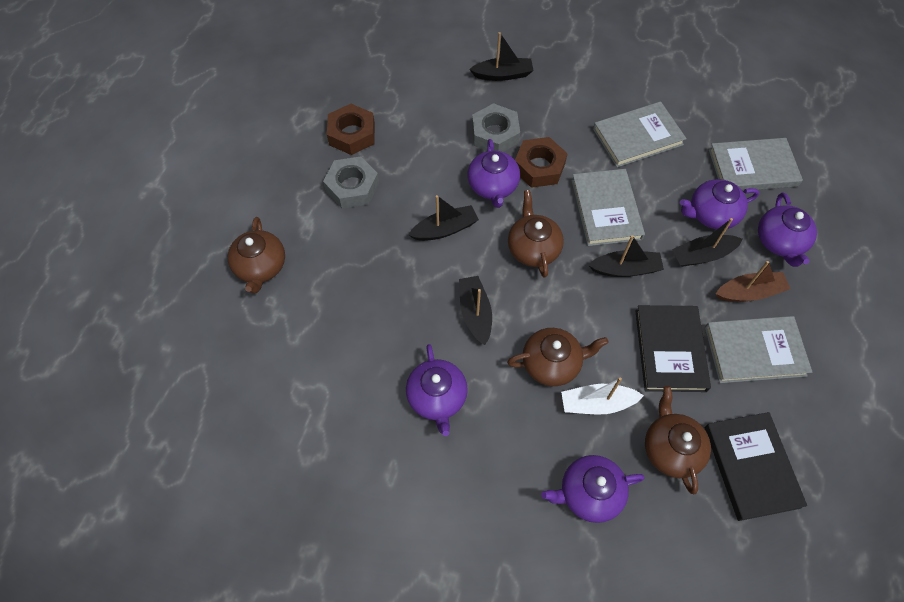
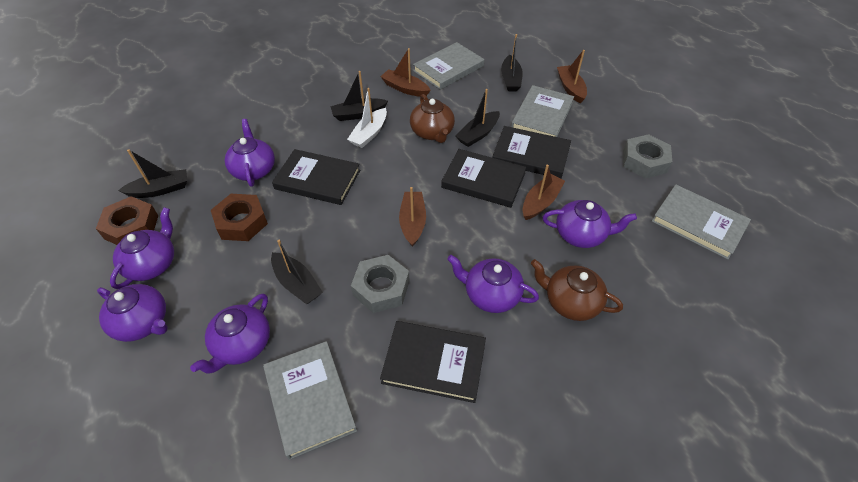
black book: 2 -> 4
brown boat: 1 -> 4
brown teapot: 4 -> 2
purple teapot: 5 -> 6

